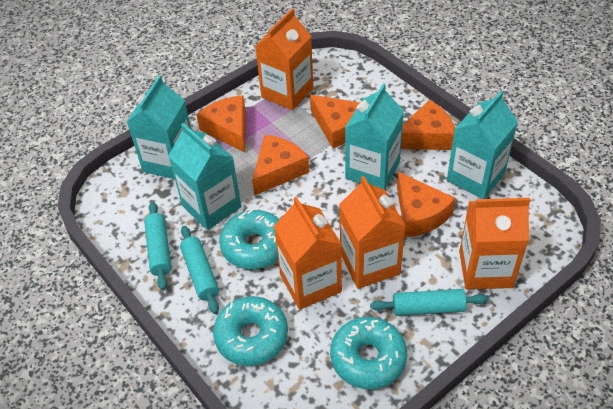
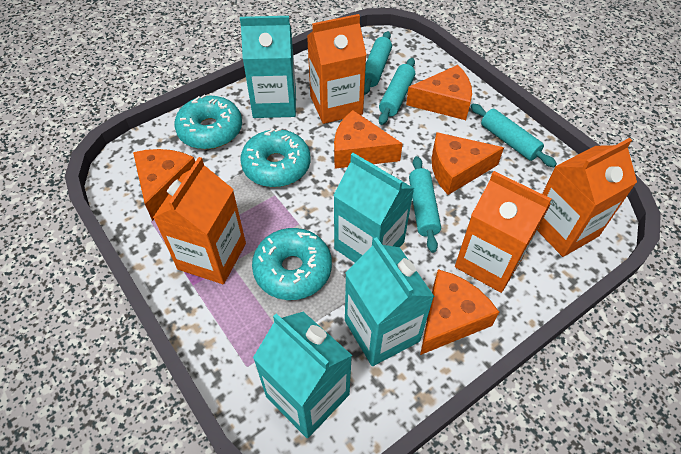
turquoise rolling pin: 3 -> 4

